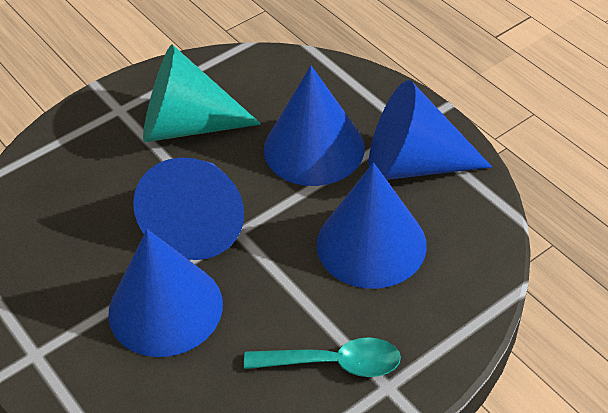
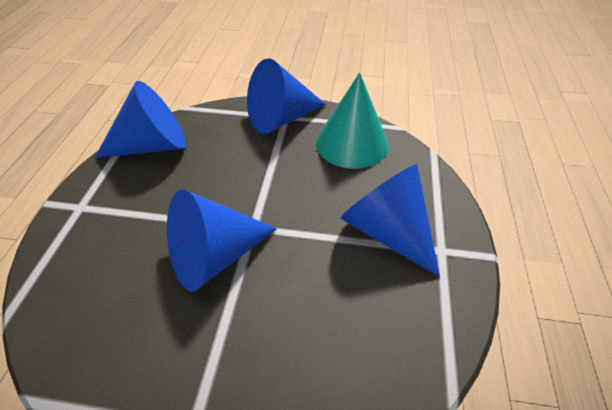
blue cone: 5 -> 4
turquoise spoon: 1 -> 0

